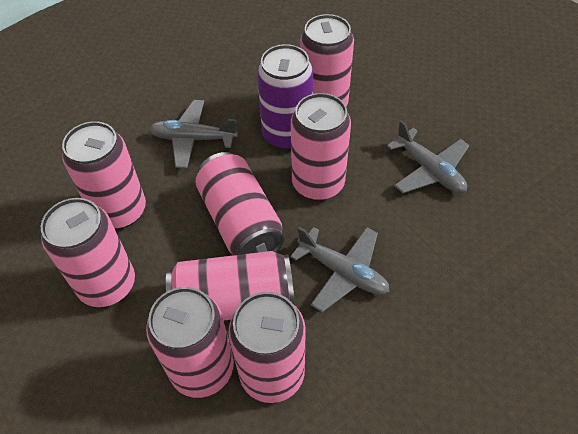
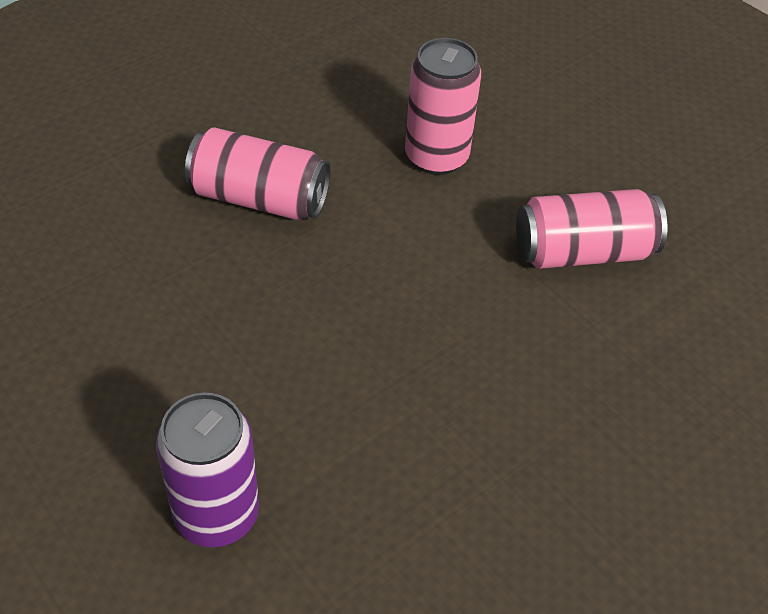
grey plane: 3 -> 0
pink can: 8 -> 3

